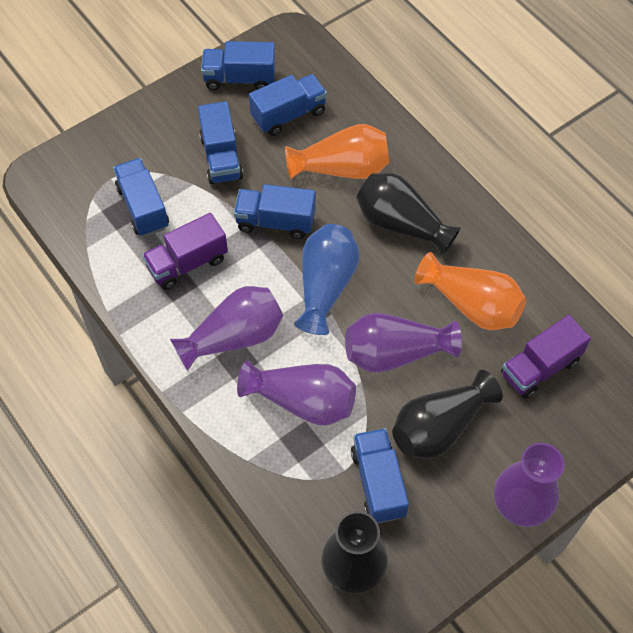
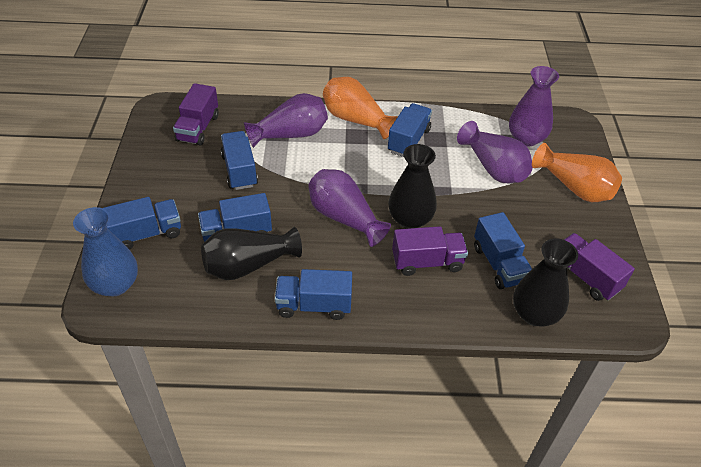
purple truck: 2 -> 3

